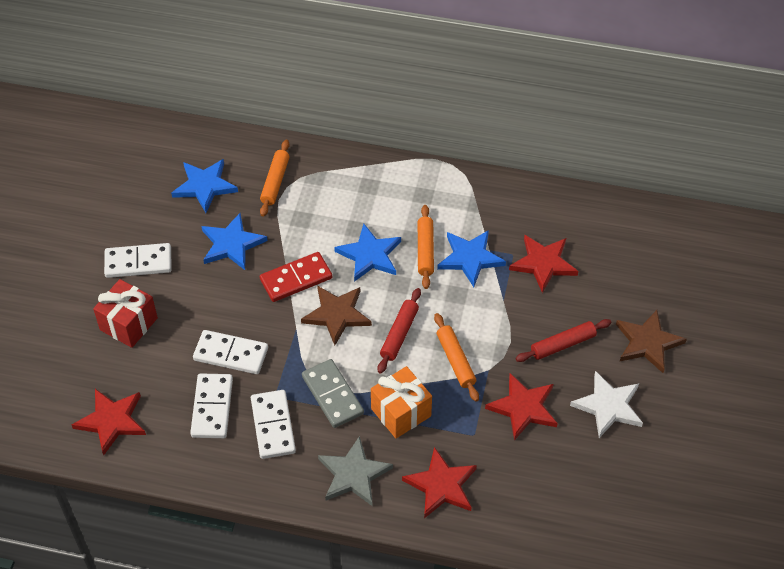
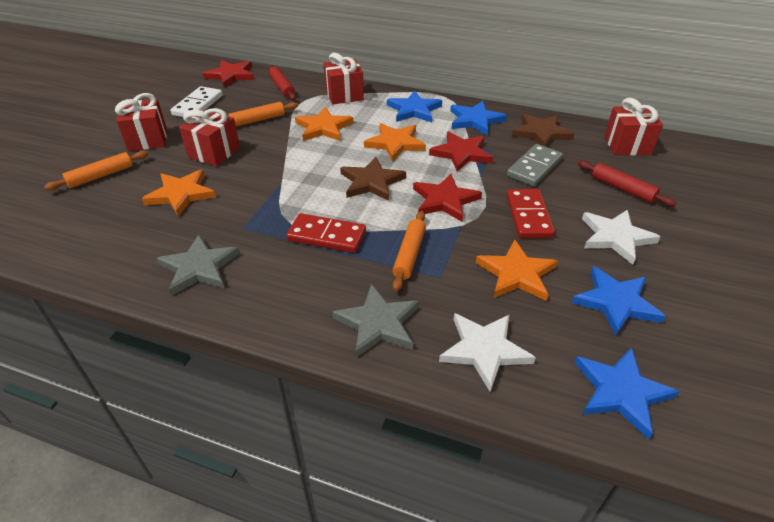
grey star: 1 -> 2
orange gift: 1 -> 0
orange star: 0 -> 4
red domino: 1 -> 2
red gift: 1 -> 4
red star: 4 -> 3
white domino: 4 -> 1
white star: 1 -> 2

